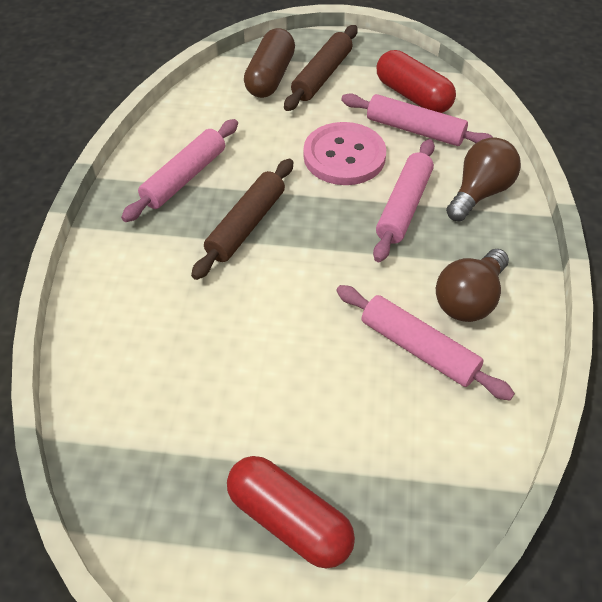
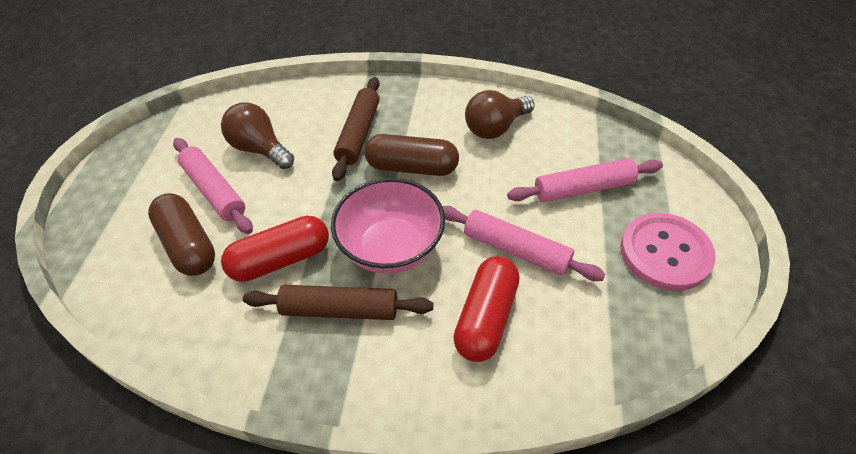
brown capsule: 1 -> 2
pink bowl: 0 -> 1
pink rolling pin: 4 -> 3

